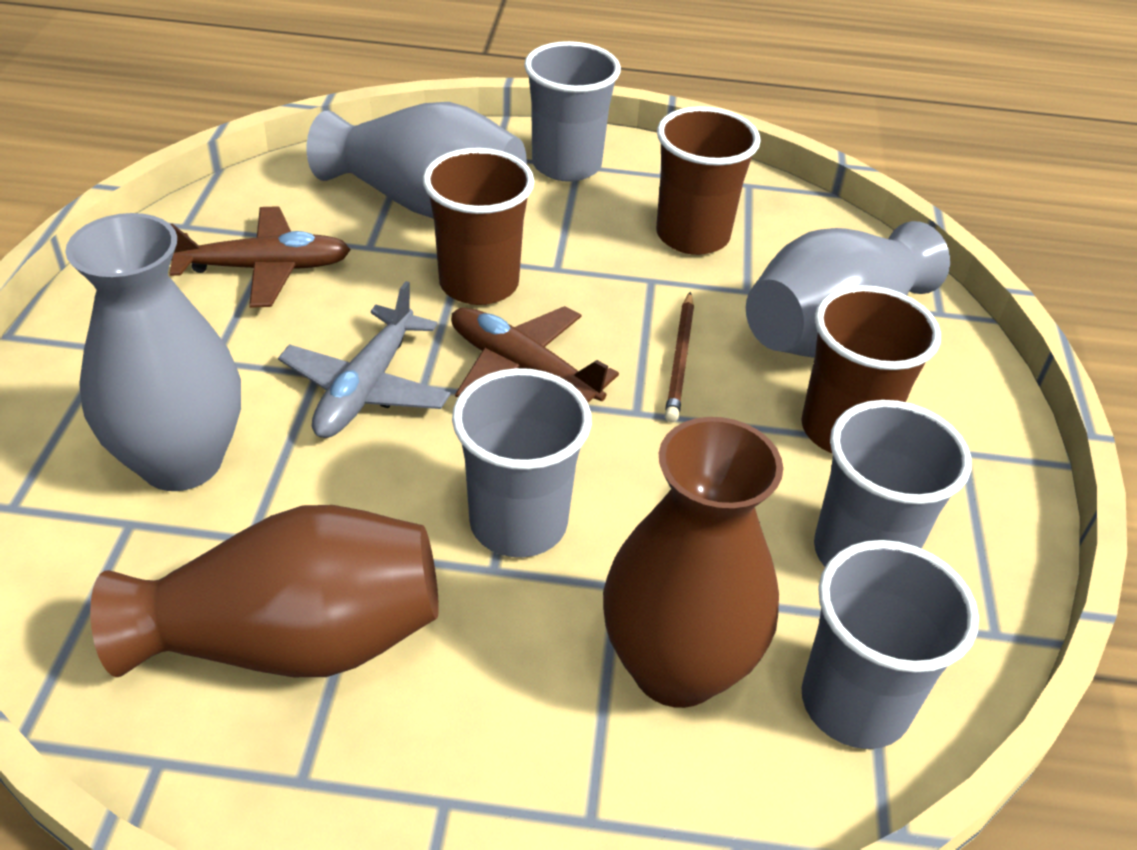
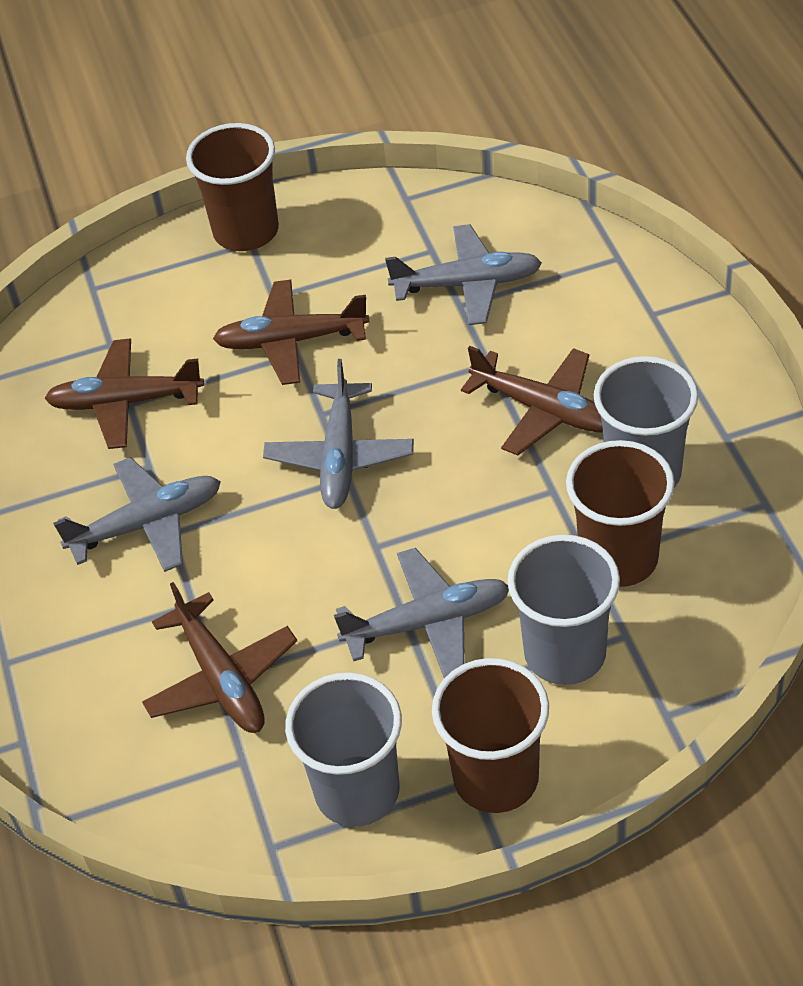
brown pencil: 1 -> 0
brown plane: 2 -> 4
brown vase: 2 -> 0
grey cup: 4 -> 3
grey plane: 1 -> 4
grey vase: 3 -> 0

